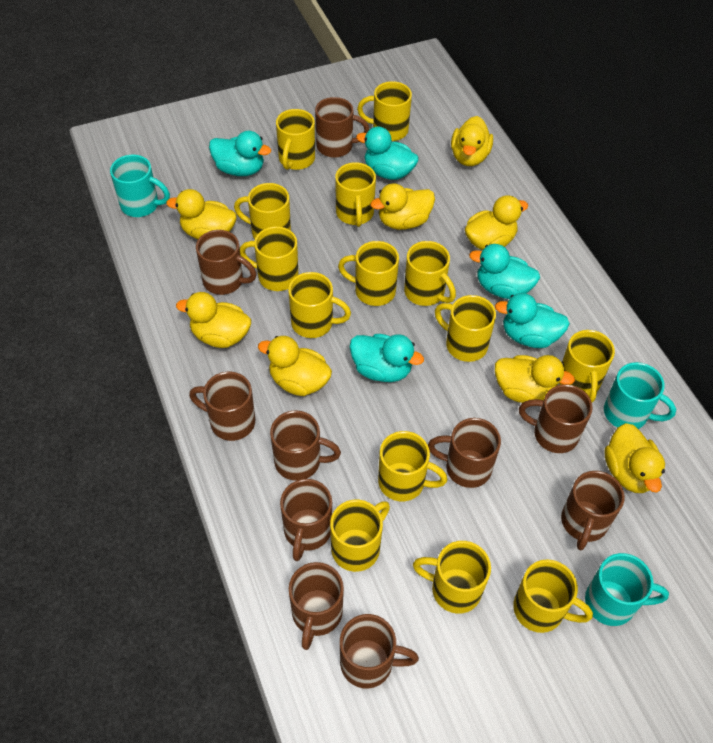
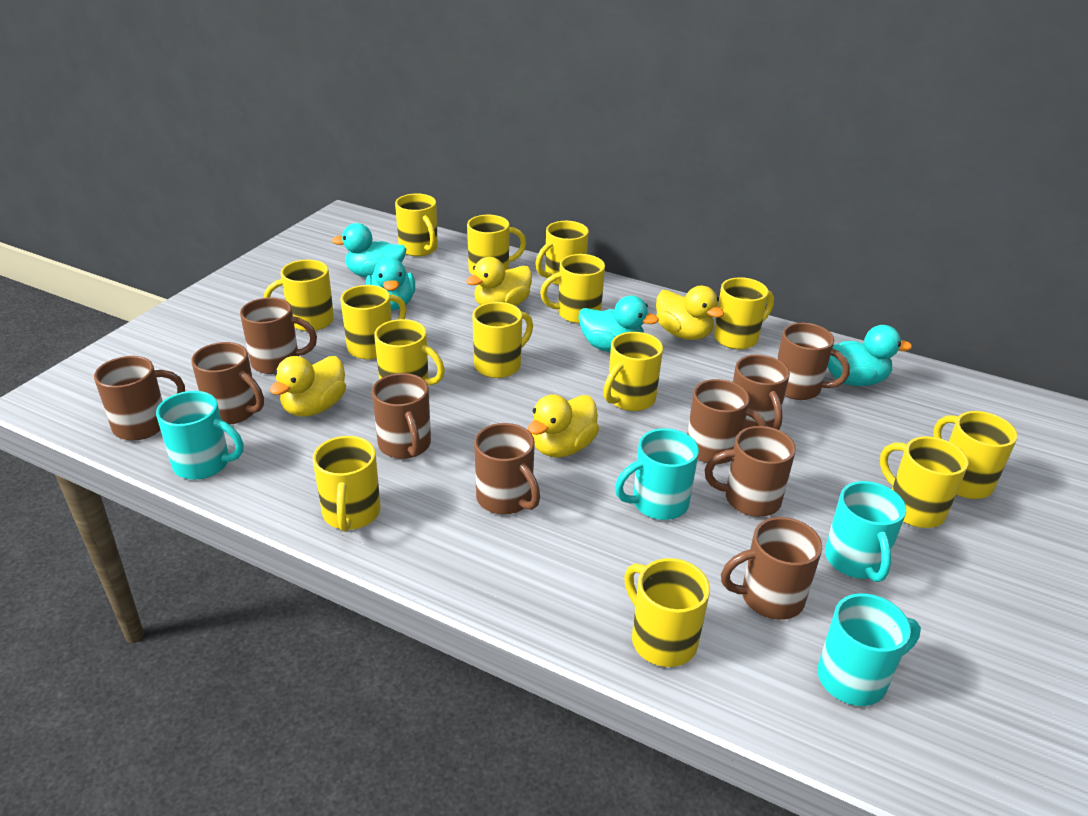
turquoise duck: 5 -> 4
turquoise mug: 3 -> 4
yellow duck: 8 -> 4

